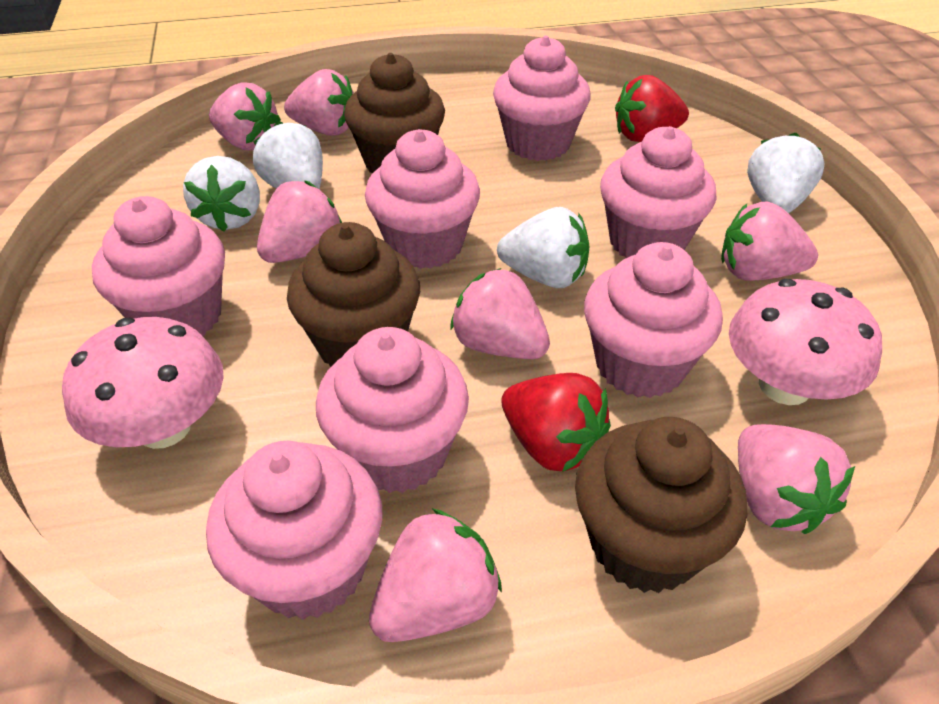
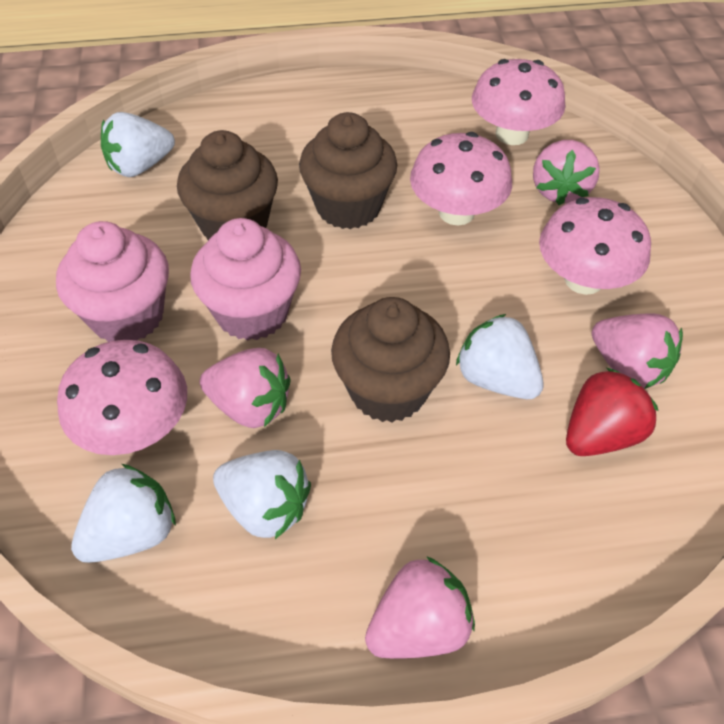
pink cupcake: 7 -> 2
pink mushroom: 2 -> 4
pink strawberry: 7 -> 4
red strawberry: 2 -> 1

